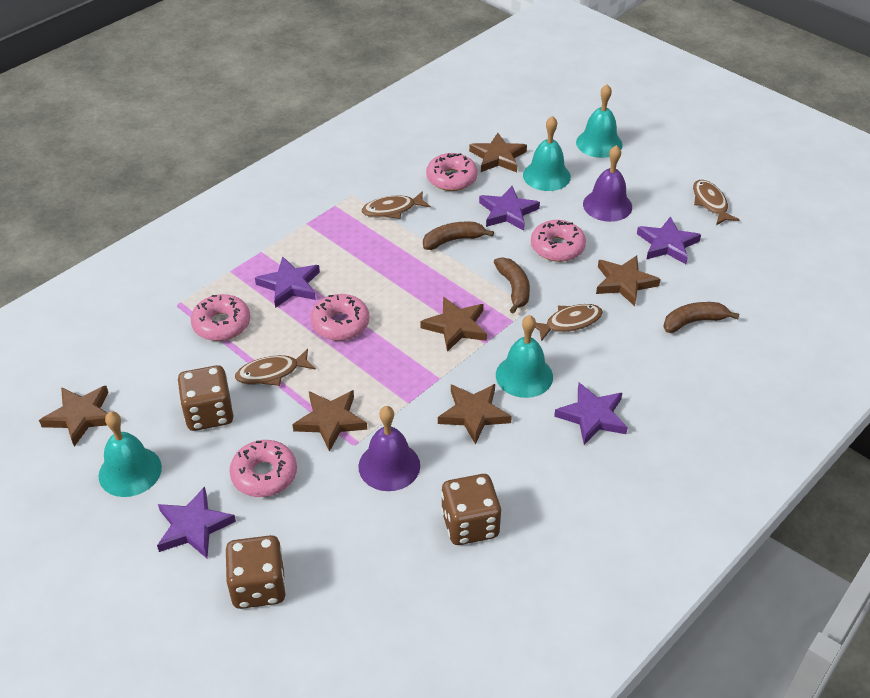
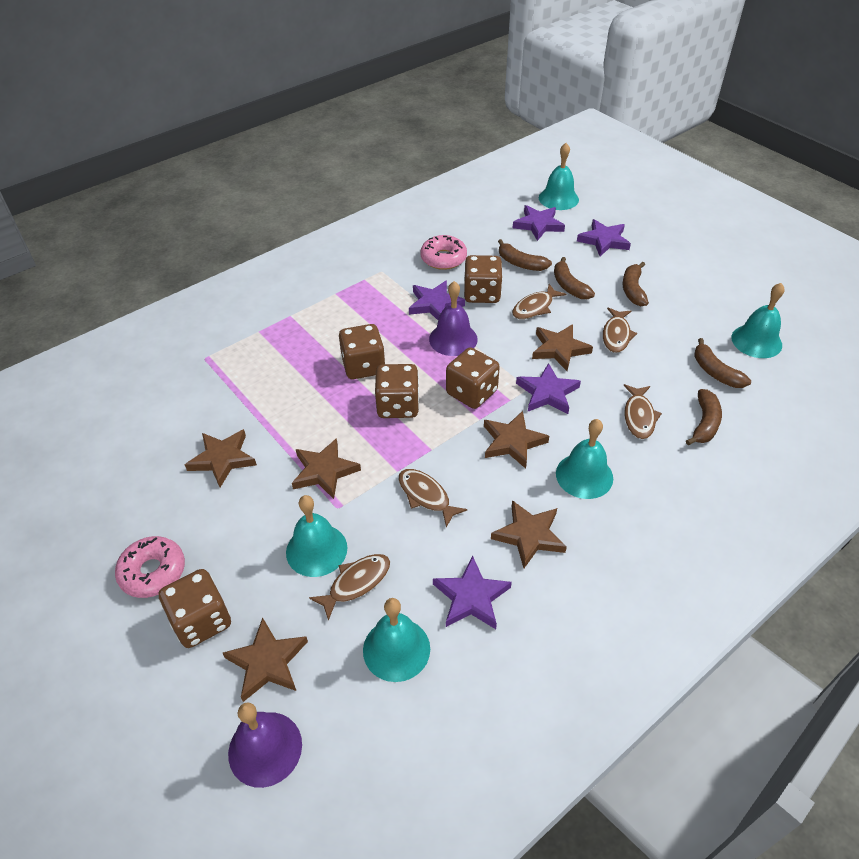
brown banana: 3 -> 5
brown dice: 3 -> 5
brown fish: 4 -> 5
pink donut: 5 -> 2
turquoise bell: 4 -> 5

